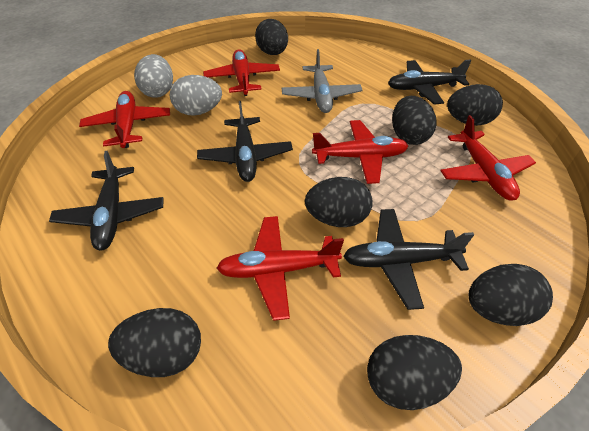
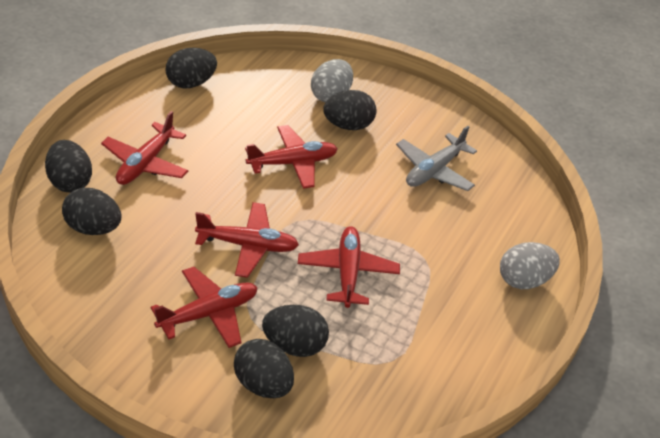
black egg: 7 -> 6
black plane: 4 -> 0

